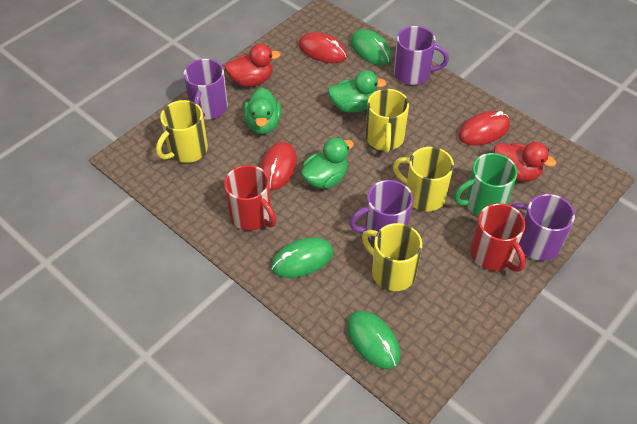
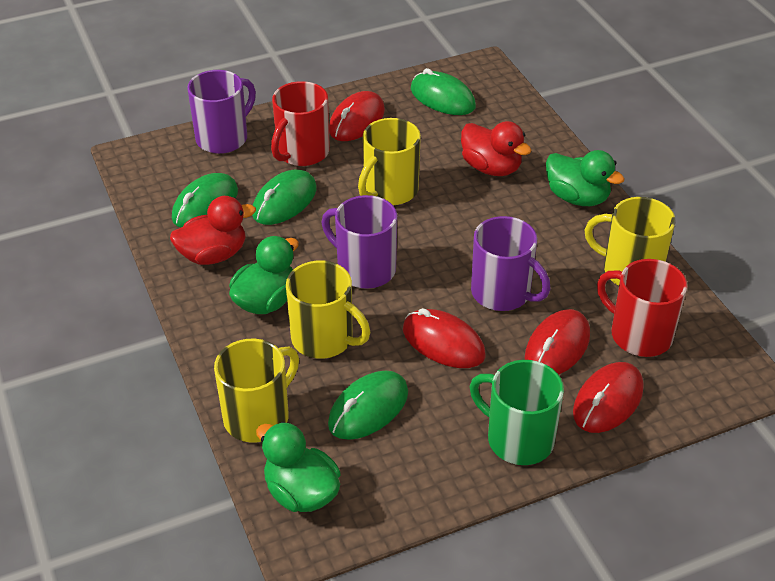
green mouse: 3 -> 4
purple mug: 4 -> 3
red mouse: 3 -> 4

